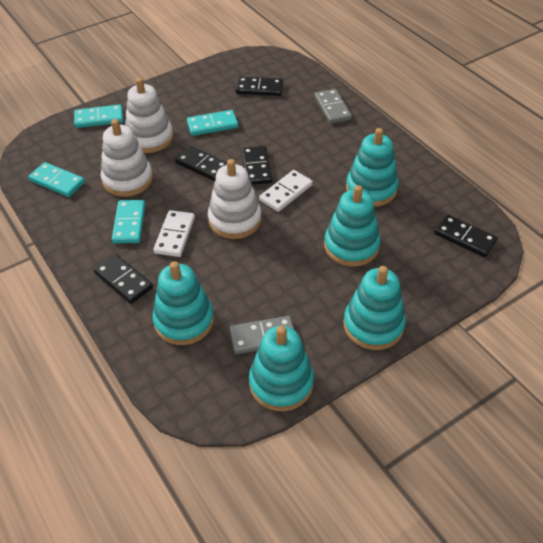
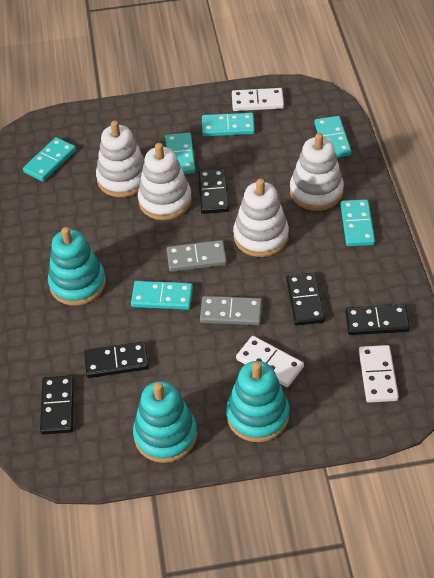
turquoise domino: 4 -> 6
turquoise stacking toy: 5 -> 3
white domino: 2 -> 3
white stacking toy: 3 -> 4

